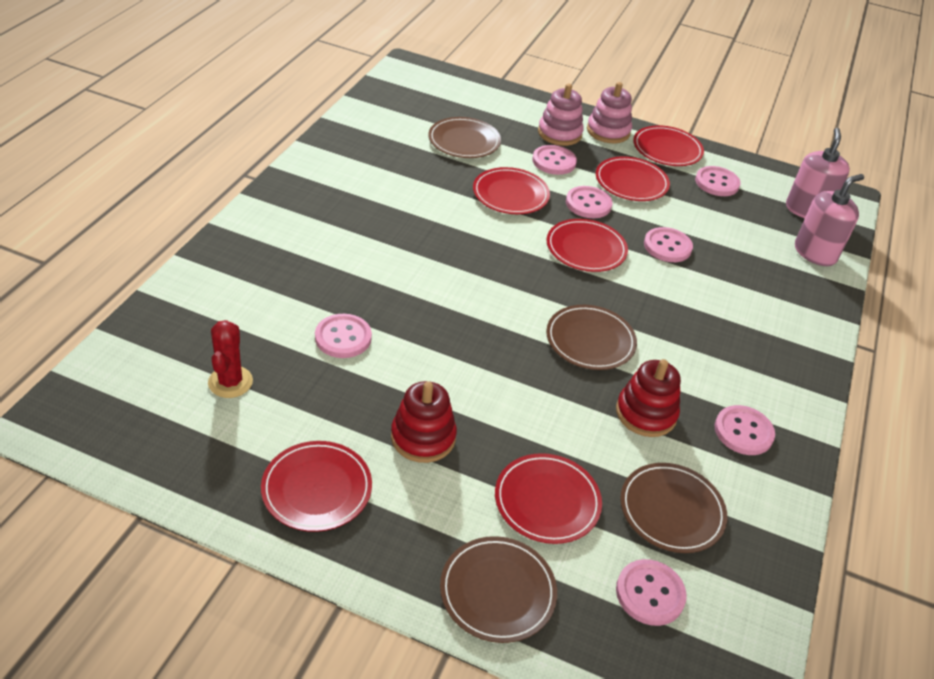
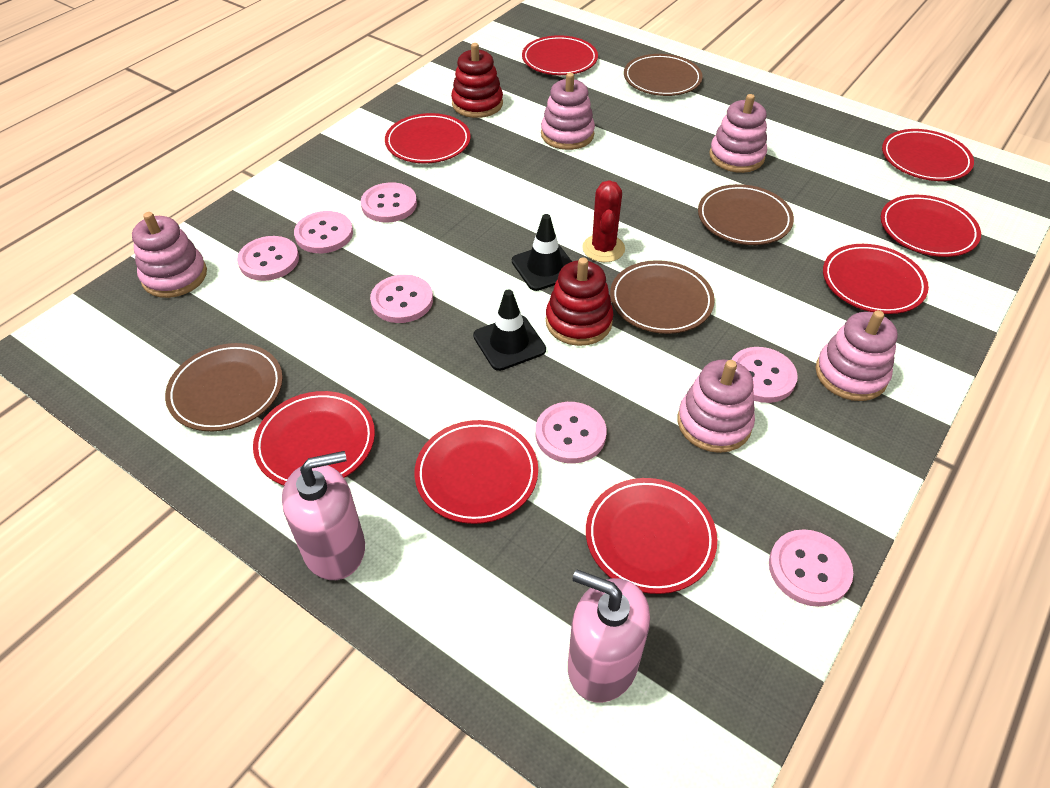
black traffic cone: 0 -> 2
pink stacking toy: 2 -> 5
red plate: 6 -> 8

